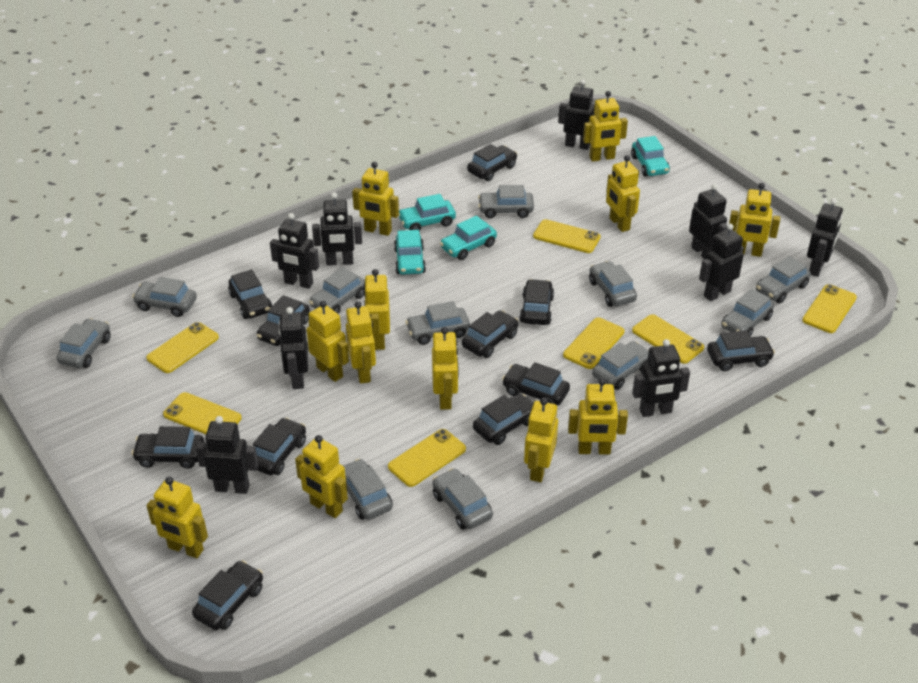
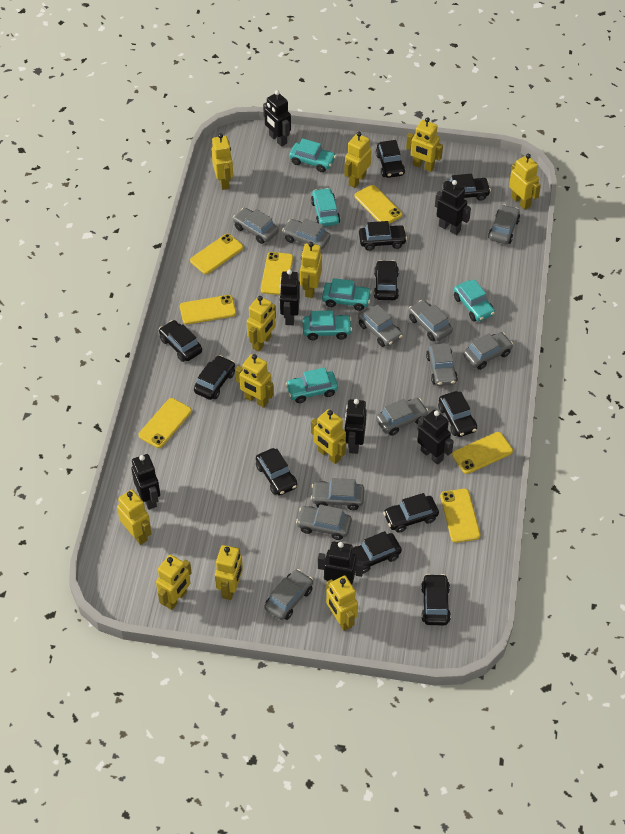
black robot: 9 -> 7
turquoise car: 4 -> 6

